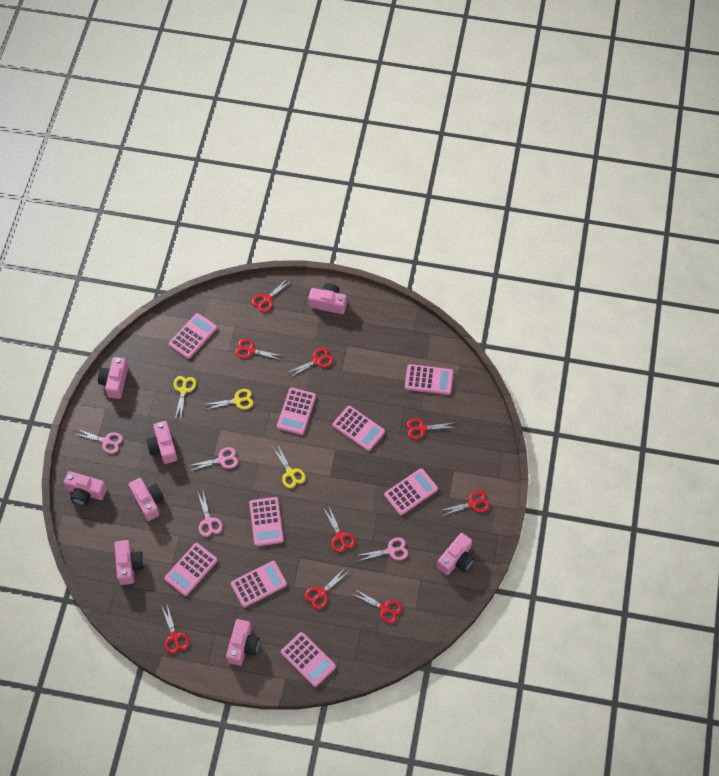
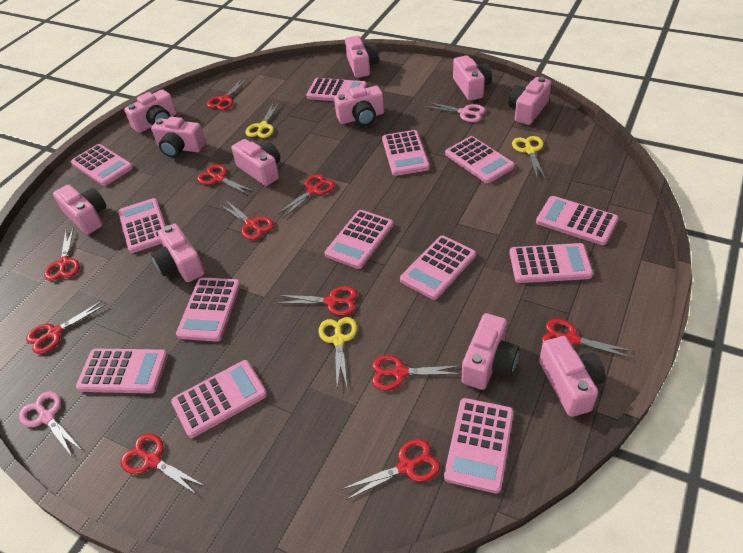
pink calculator: 9 -> 13
pink camera: 8 -> 11
pink scissors: 4 -> 2
red scissors: 9 -> 11

